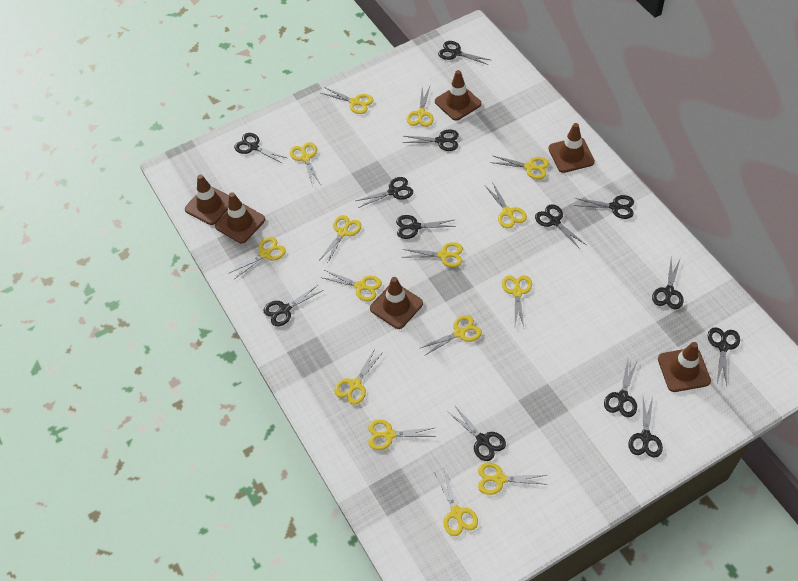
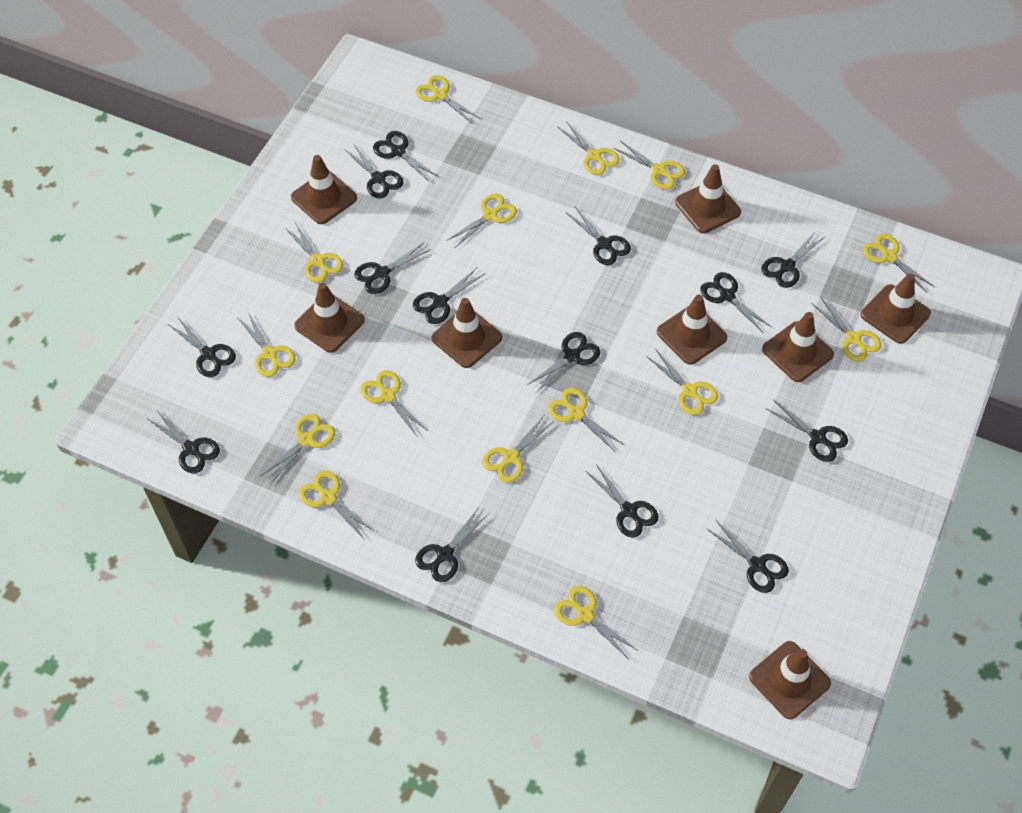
black scissors: 13 -> 14
brown traffic cone: 6 -> 8

